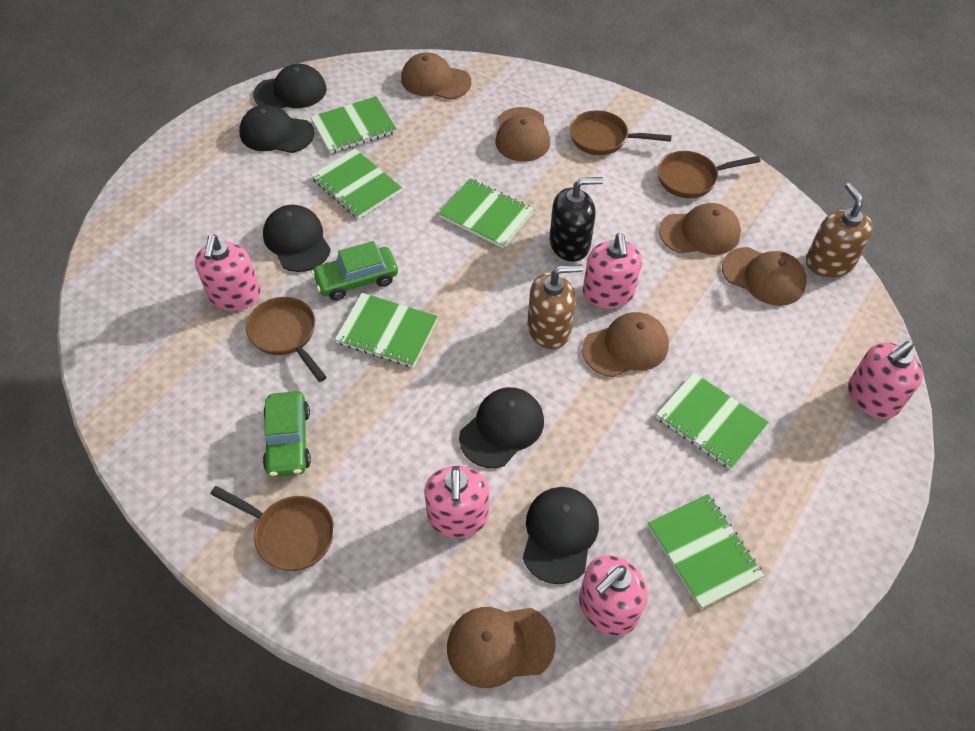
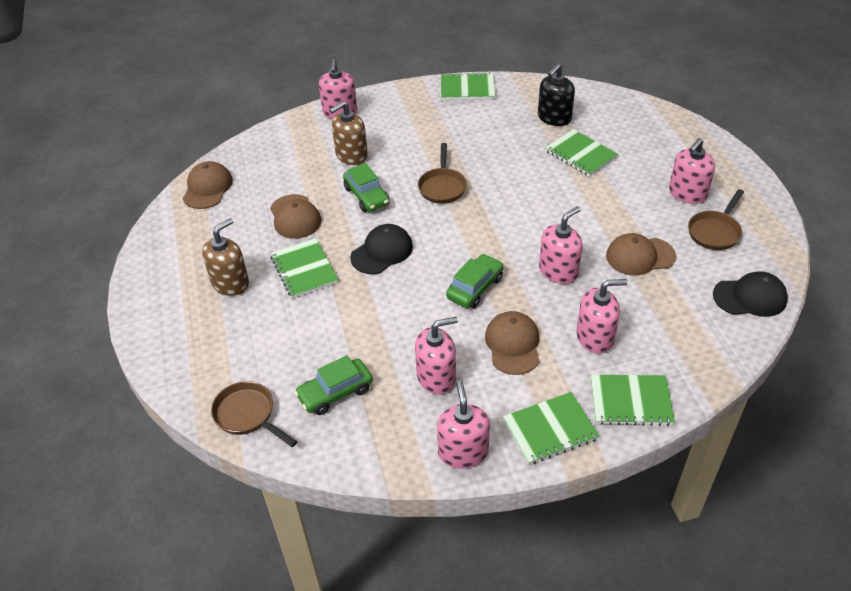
black cap: 5 -> 2
brown cap: 6 -> 4
brown pan: 4 -> 3
green car: 2 -> 3
green notebook: 6 -> 5
pink soap dispenser: 5 -> 6

